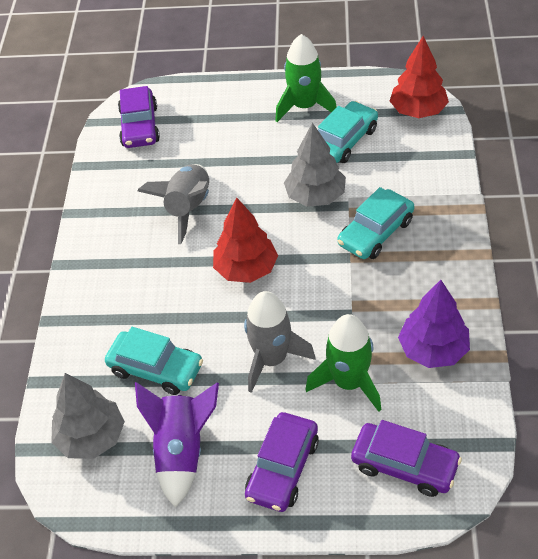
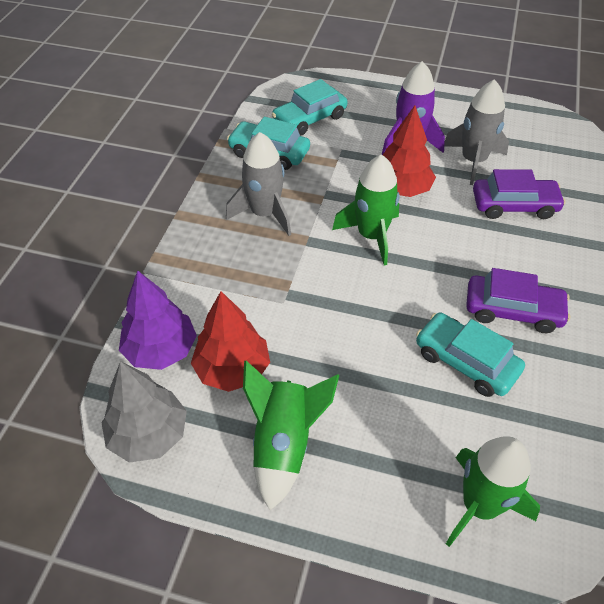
green rocket: 2 -> 3
grey tree: 2 -> 1
purple car: 3 -> 2

